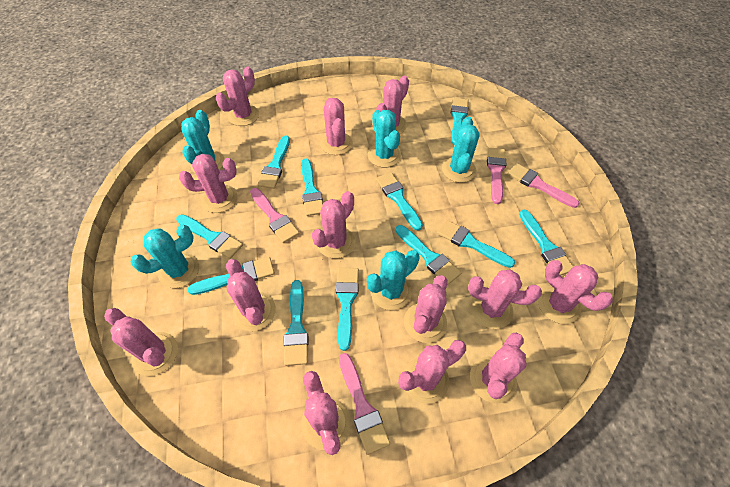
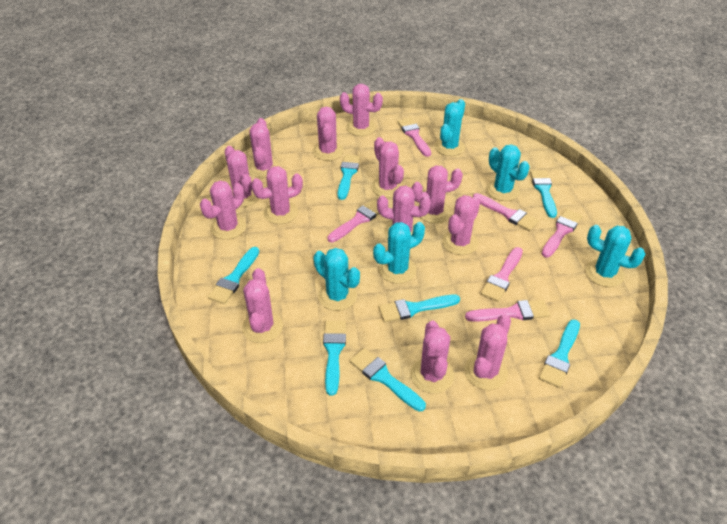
pink brush: 4 -> 6
turquoise brush: 11 -> 7

